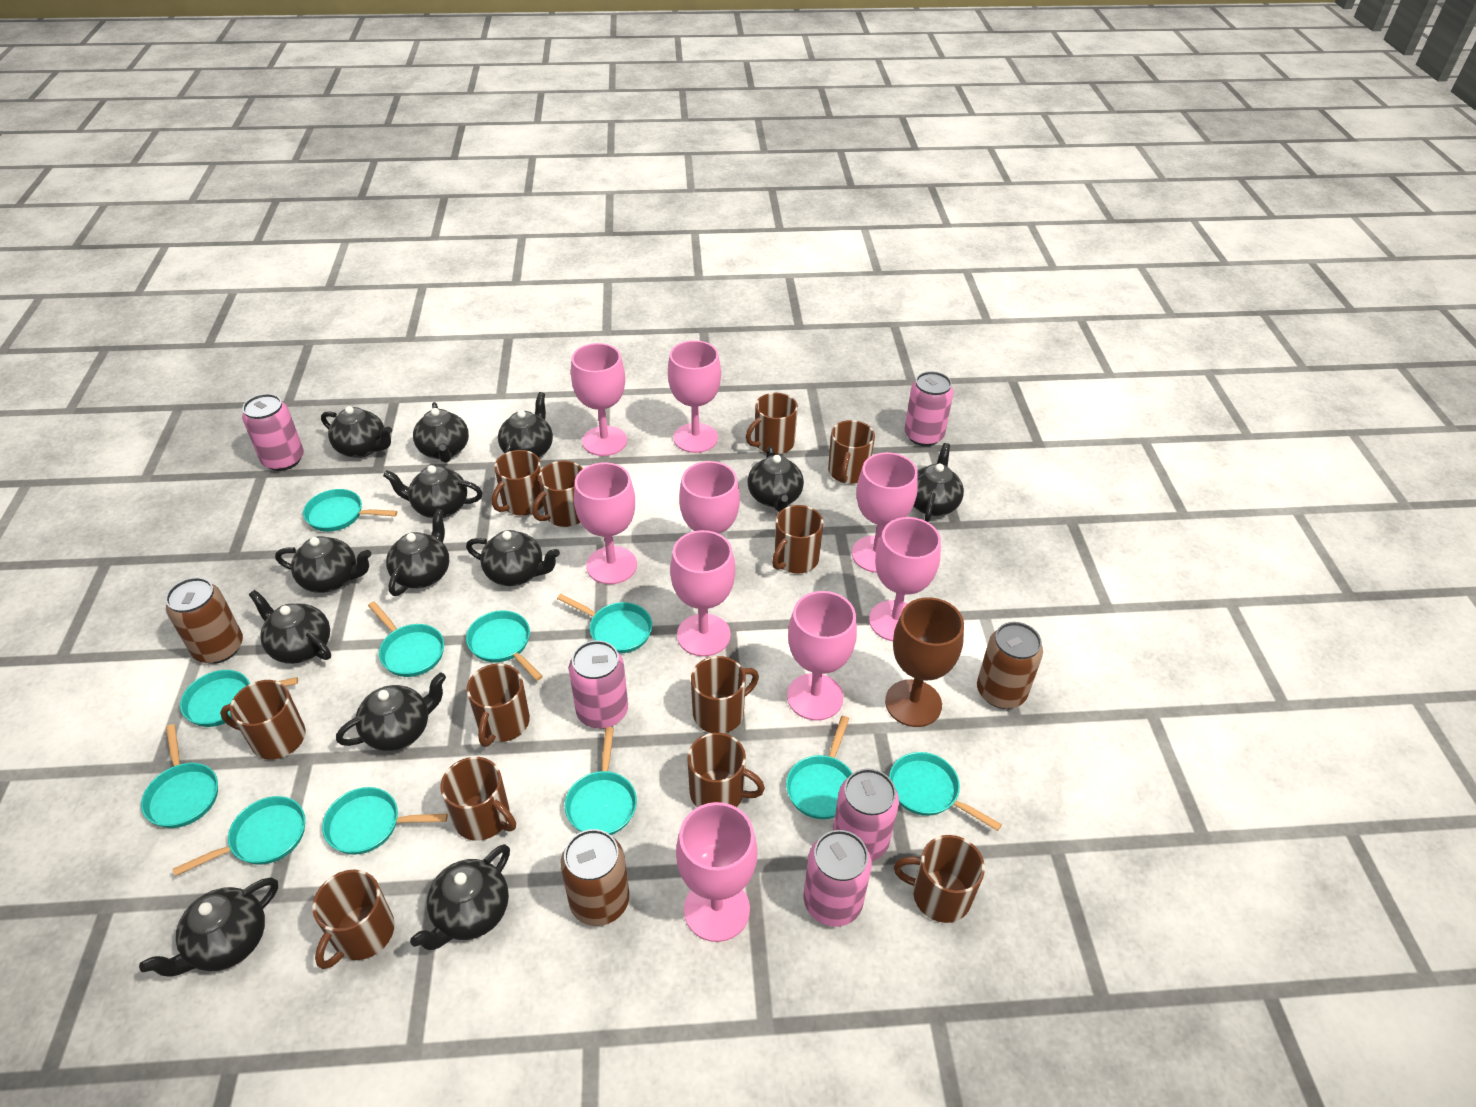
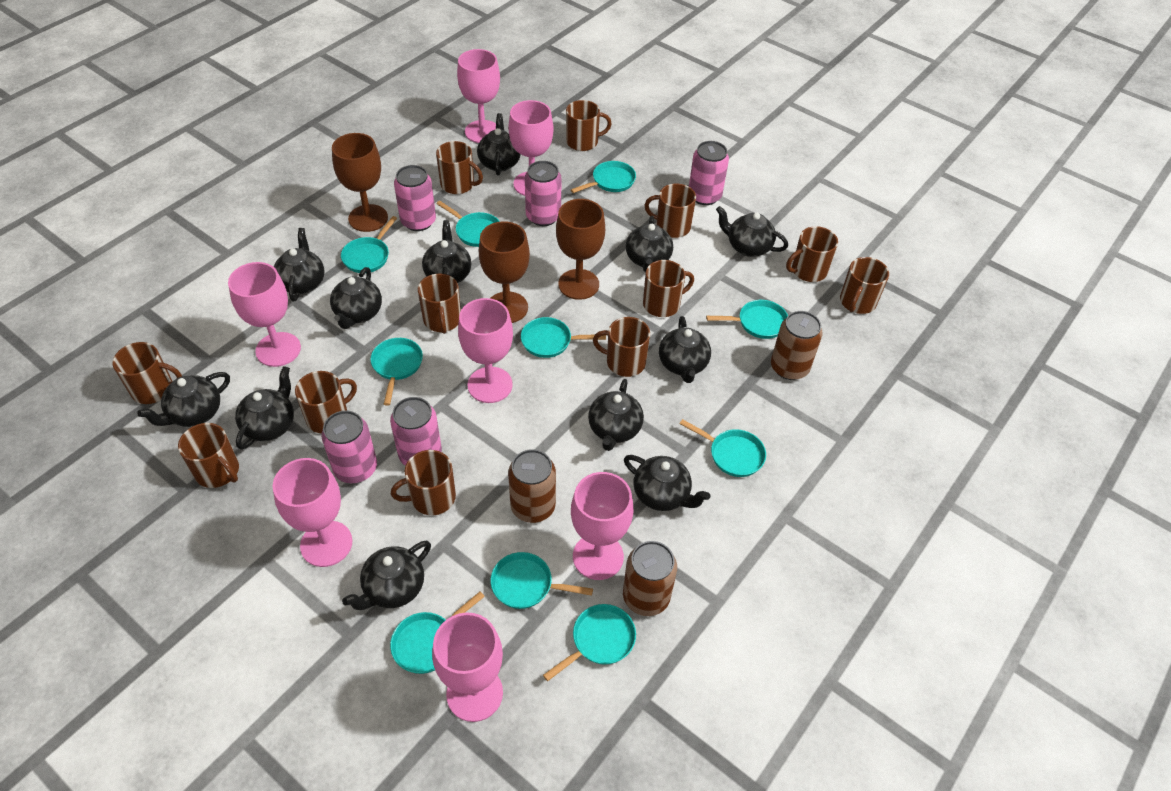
black teapot: 13 -> 12
brown goblet: 1 -> 3
pink goblet: 9 -> 7
turquoise pan: 11 -> 10

